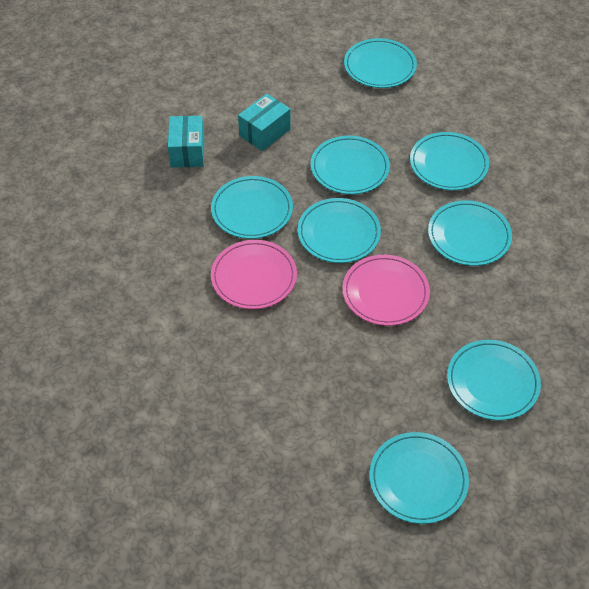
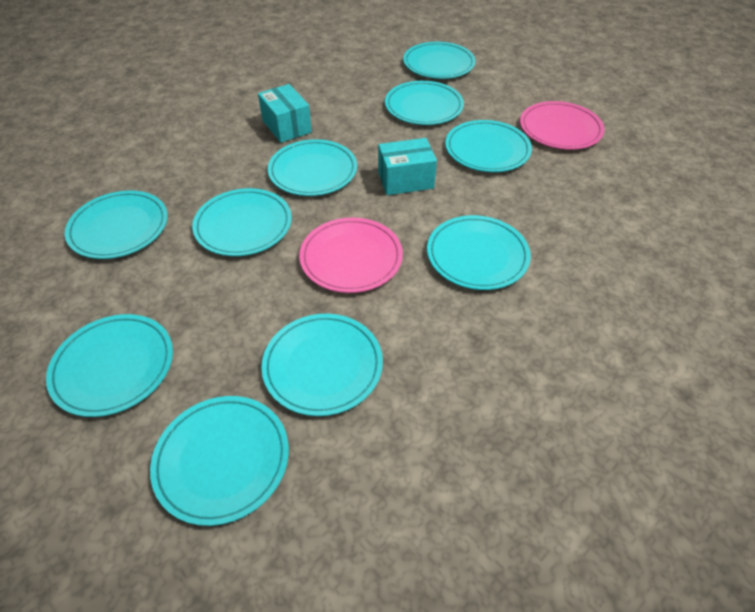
turquoise plate: 8 -> 10

